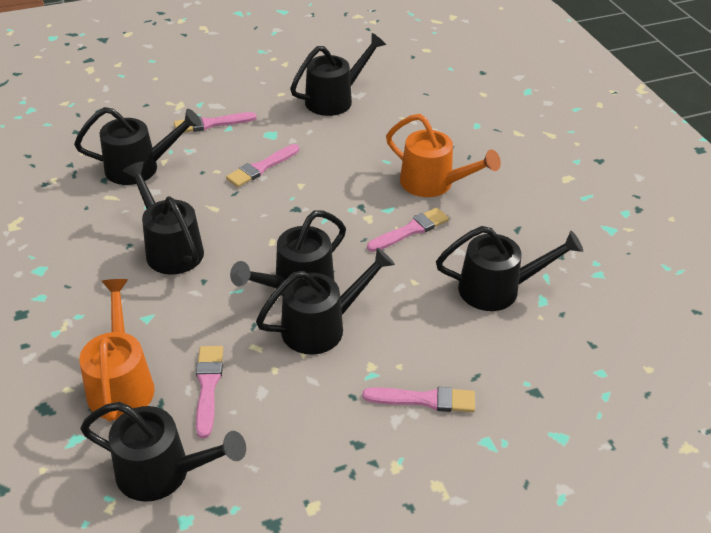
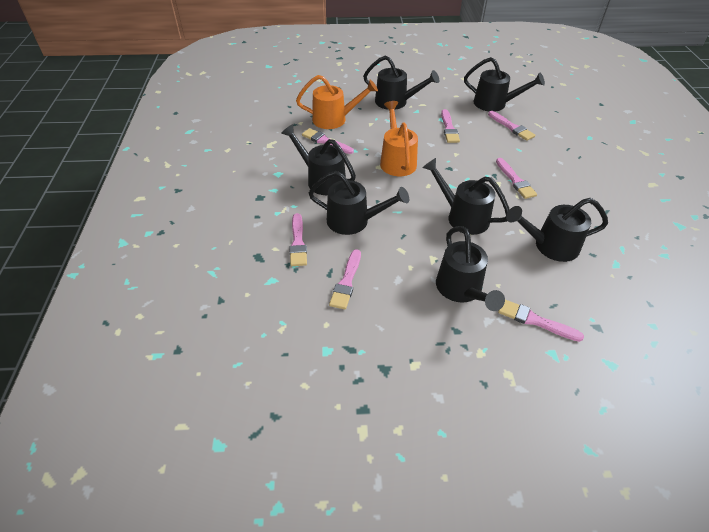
pink brush: 5 -> 7

